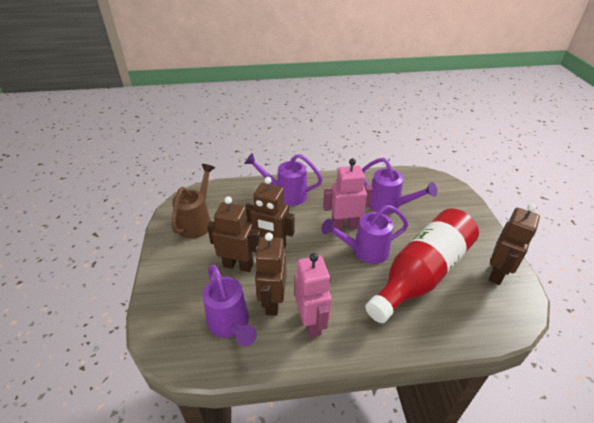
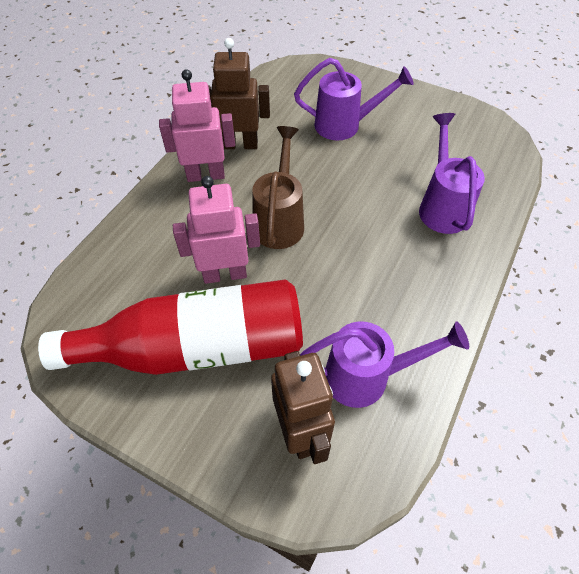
brown robot: 4 -> 2
purple watering can: 4 -> 3

